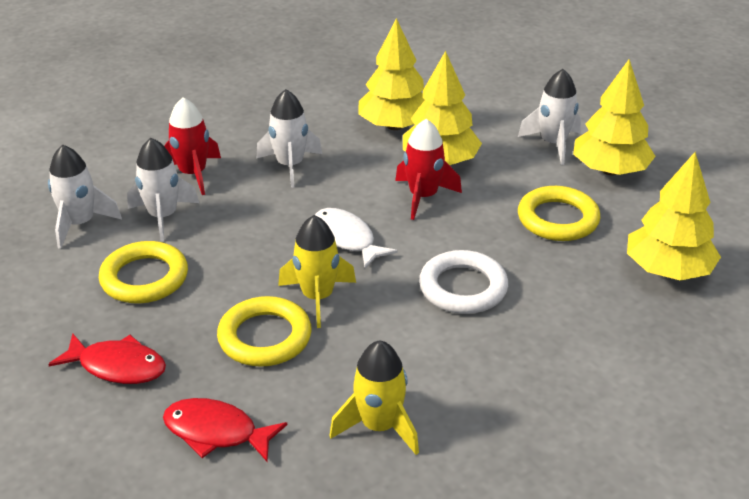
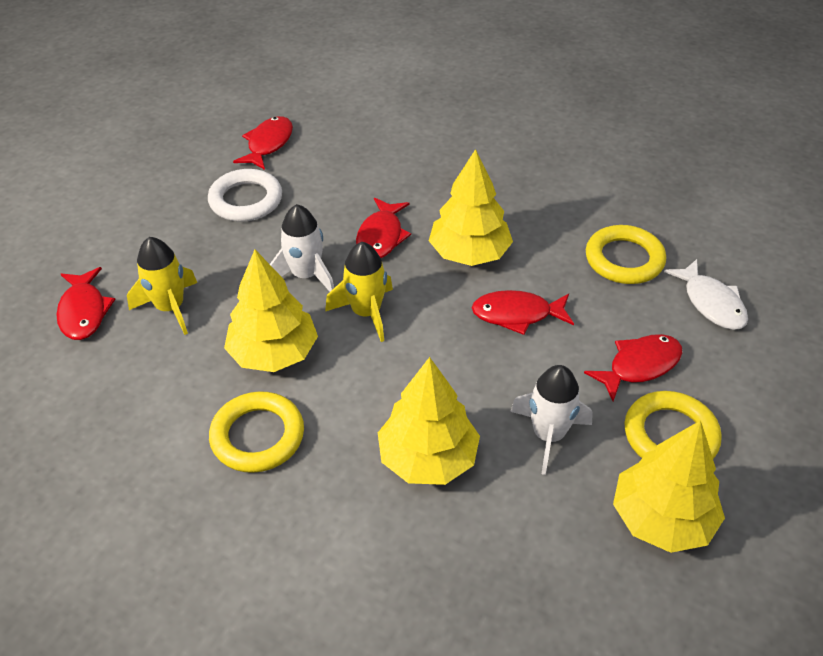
red fish: 2 -> 5
red rocket: 2 -> 0
white rocket: 4 -> 2

